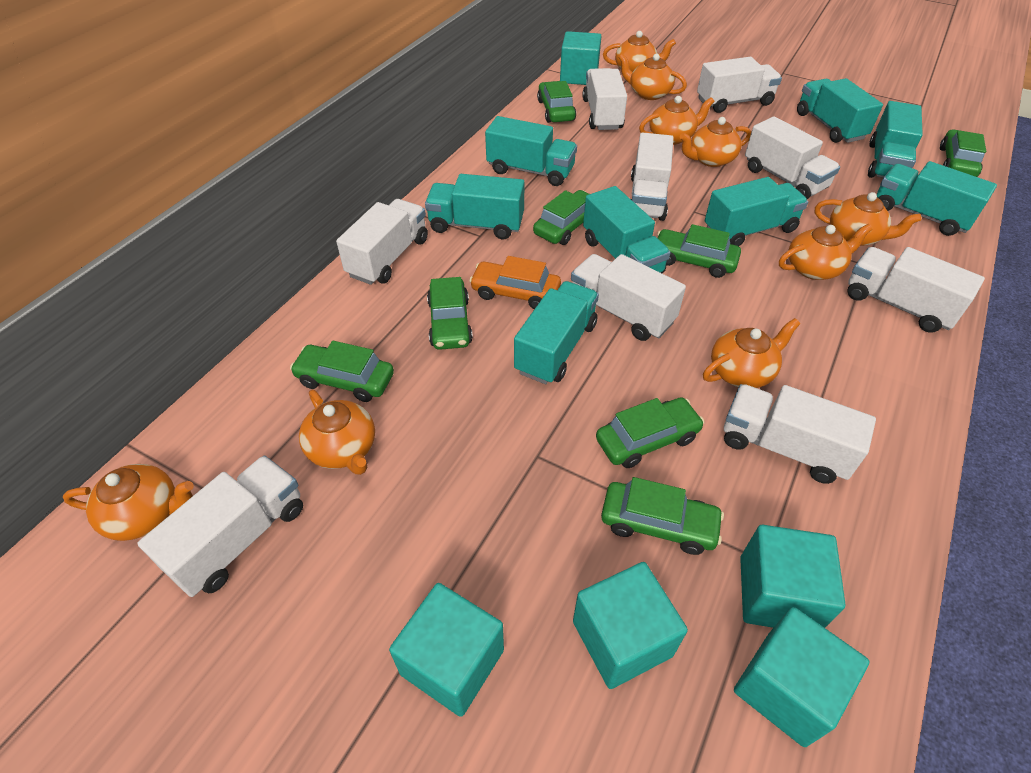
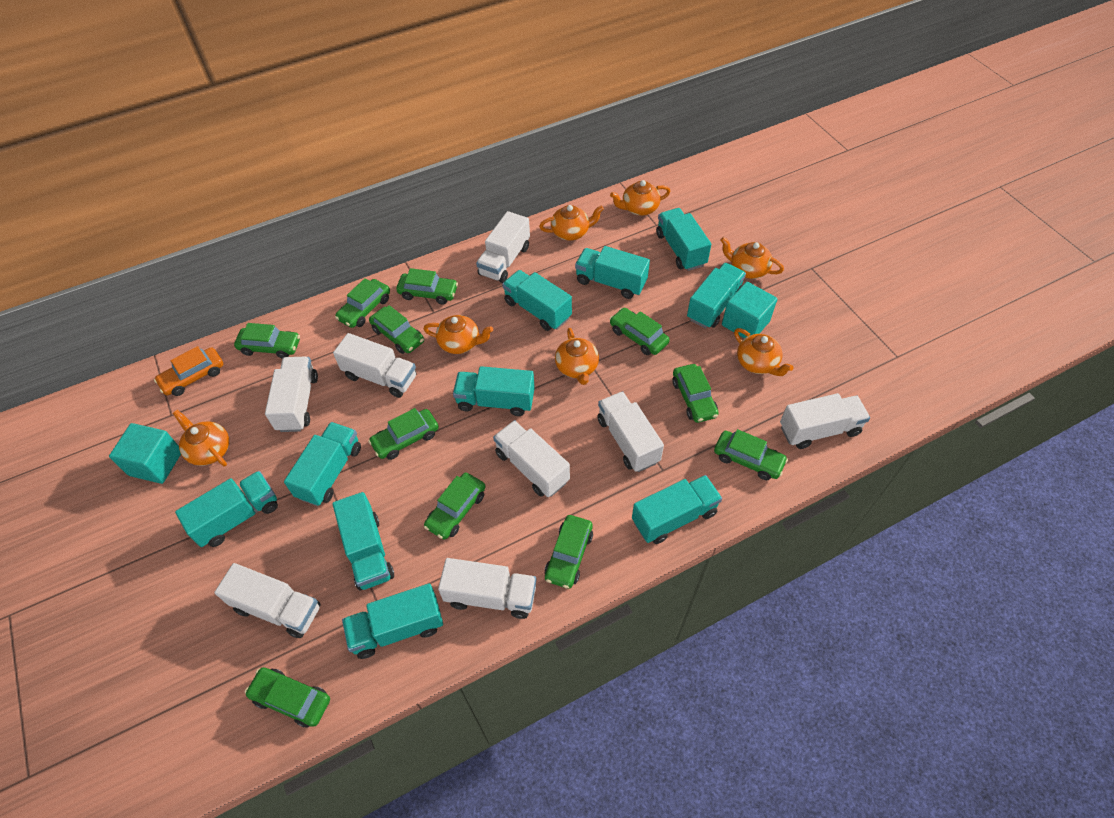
green car: 8 -> 11
orange teapot: 9 -> 7
turquoise cube: 5 -> 2
turquoise truck: 8 -> 10
white truck: 9 -> 8

